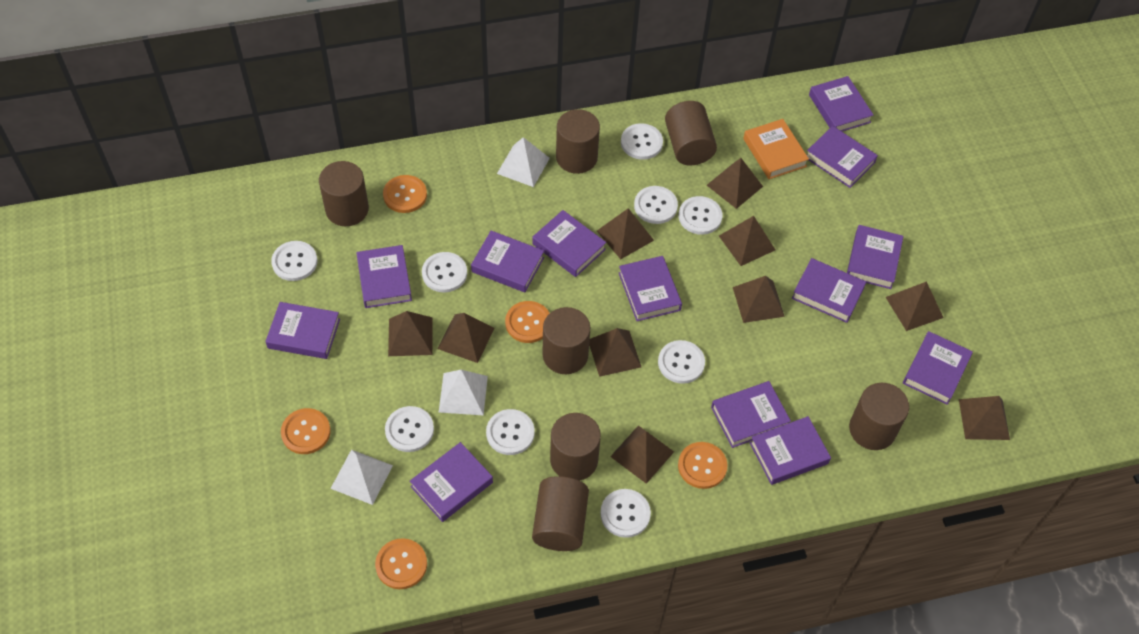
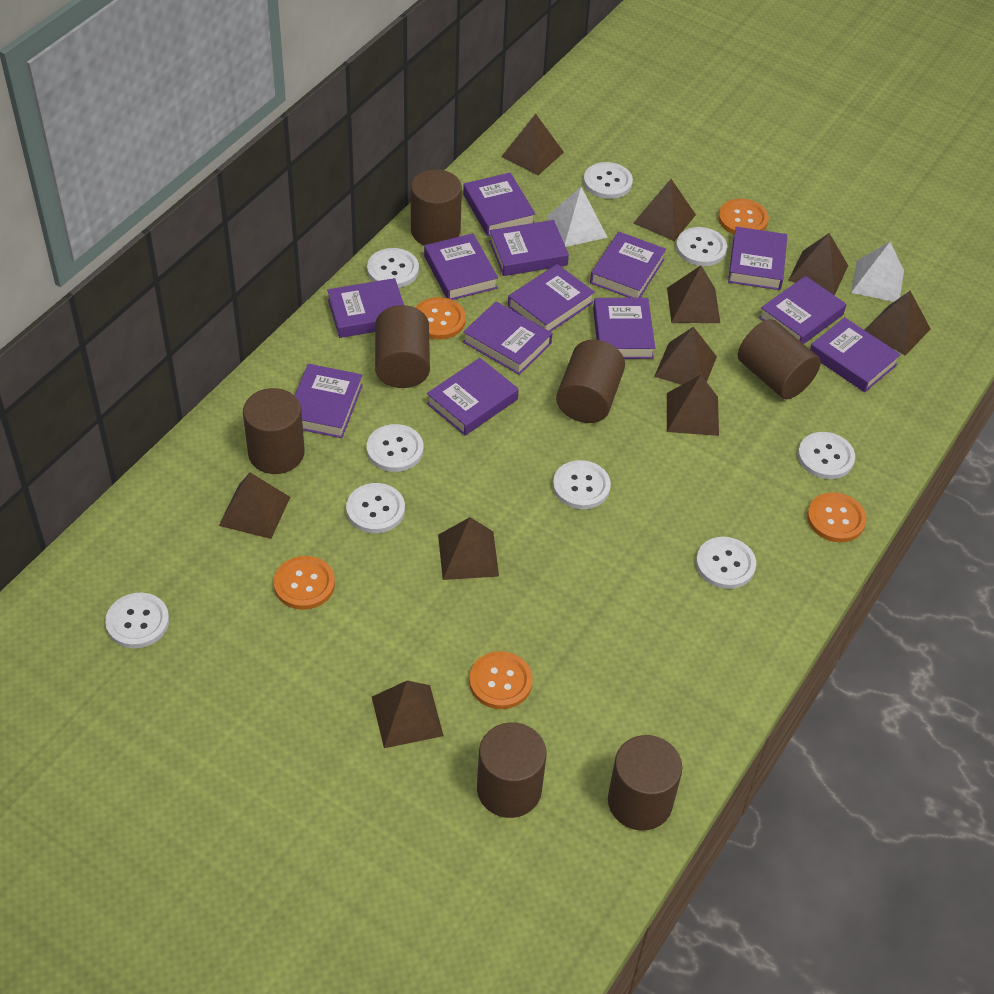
orange book: 1 -> 0
white pyramid: 3 -> 2

